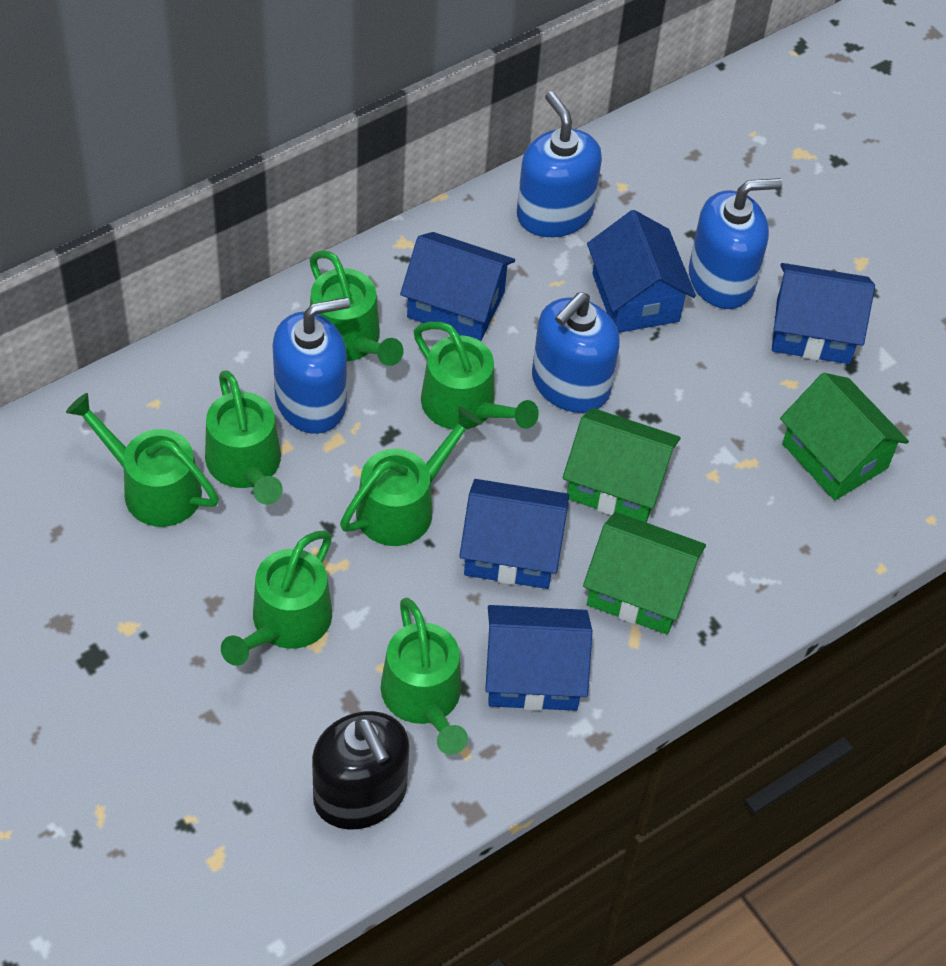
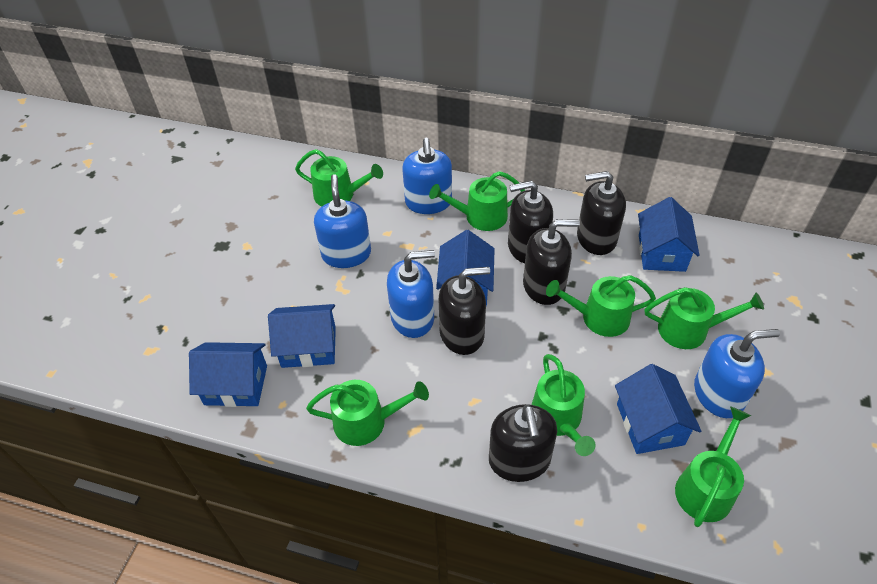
black soap dispenser: 1 -> 5
green house: 3 -> 0

